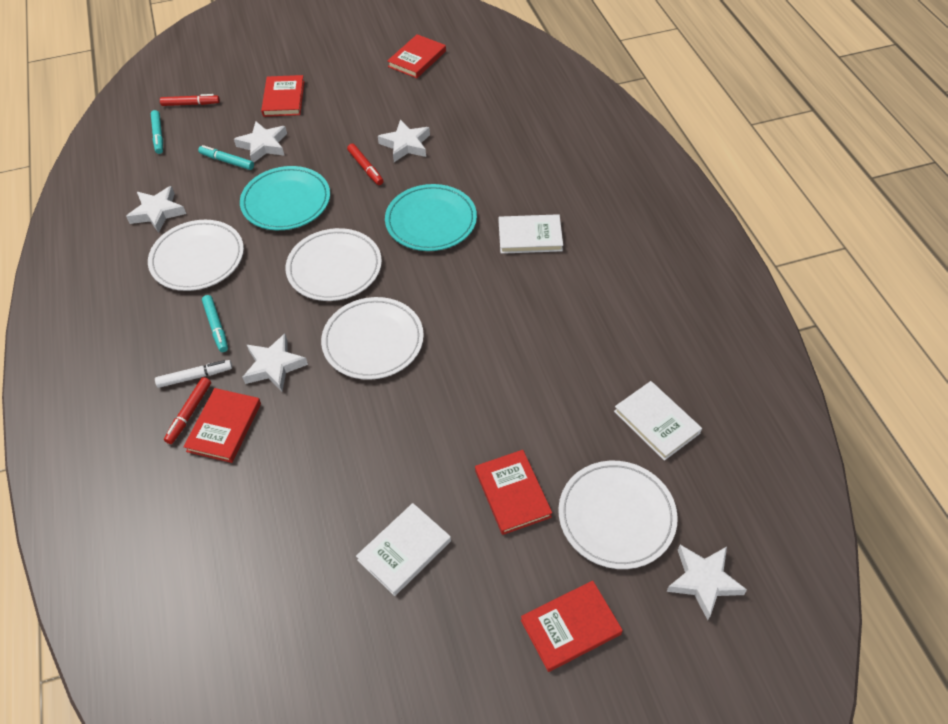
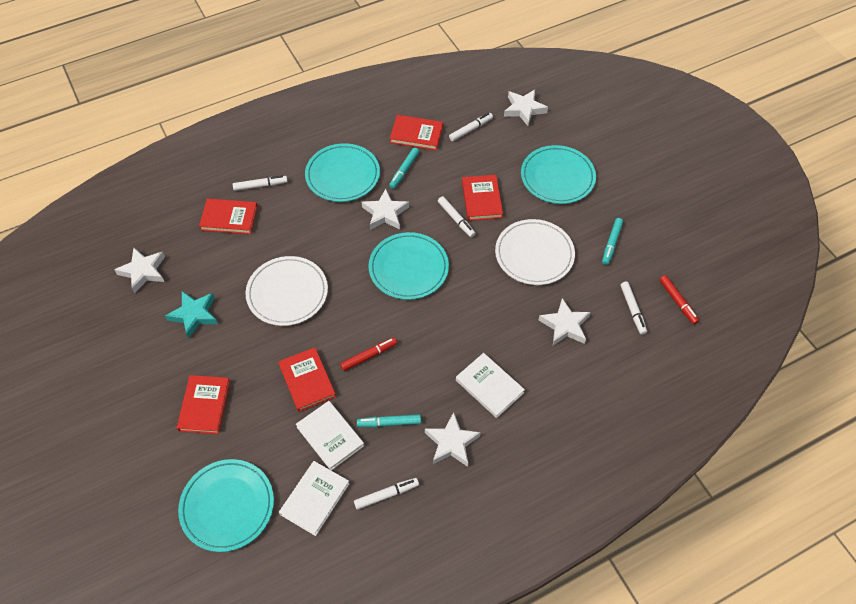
red marker: 3 -> 2
turquoise plate: 2 -> 4
turquoise star: 0 -> 1
white marker: 1 -> 5
white plate: 4 -> 2

